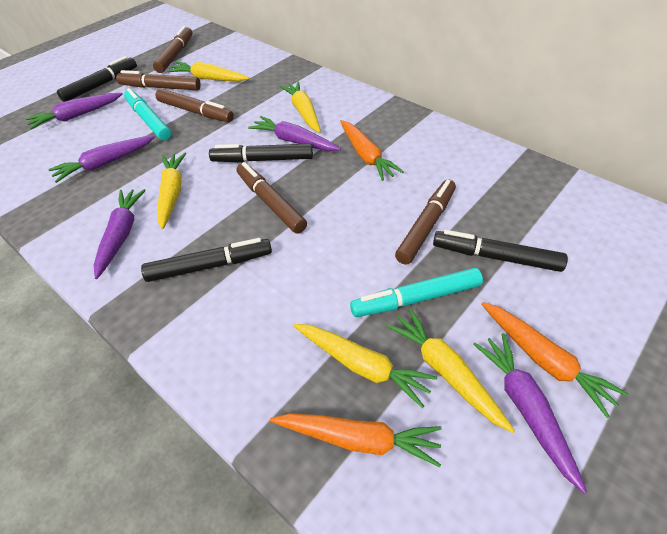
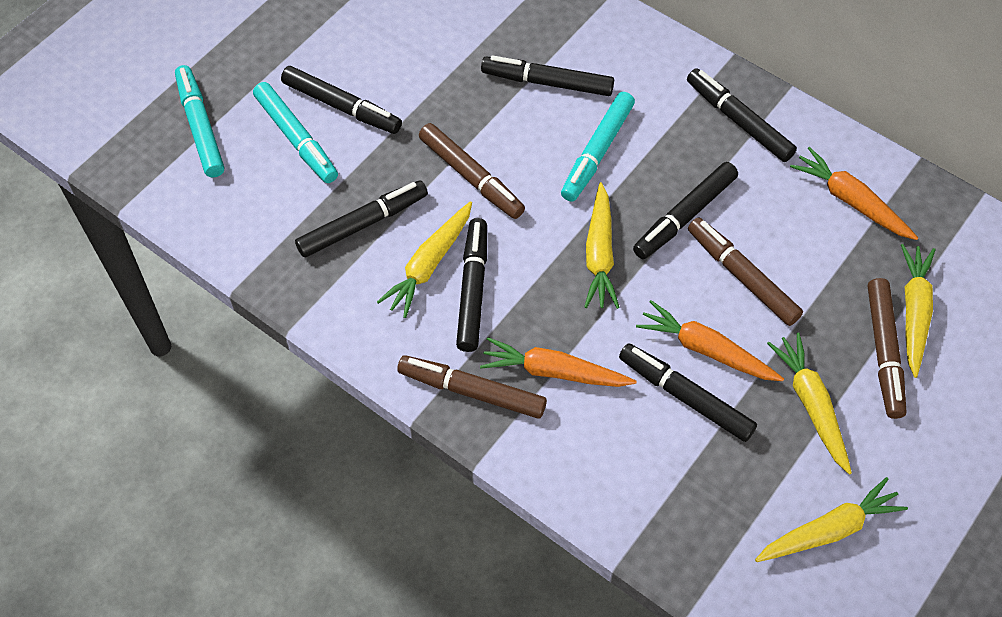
black marker: 4 -> 7
brown marker: 5 -> 4
purple carrot: 5 -> 0
turquoise marker: 2 -> 3

